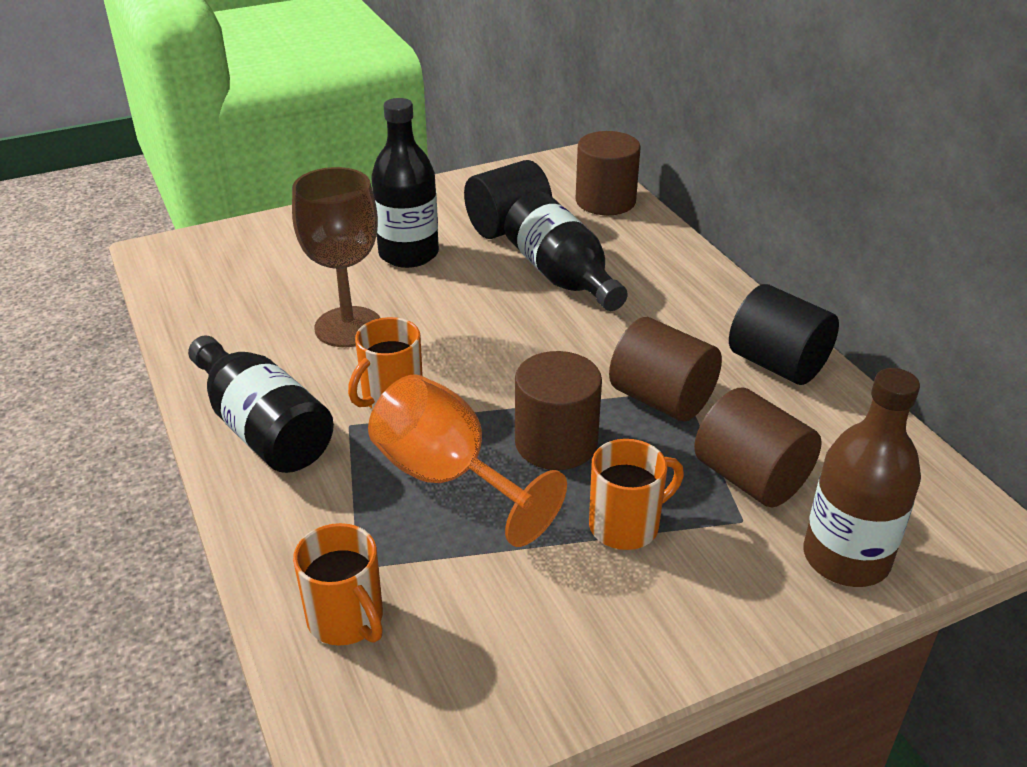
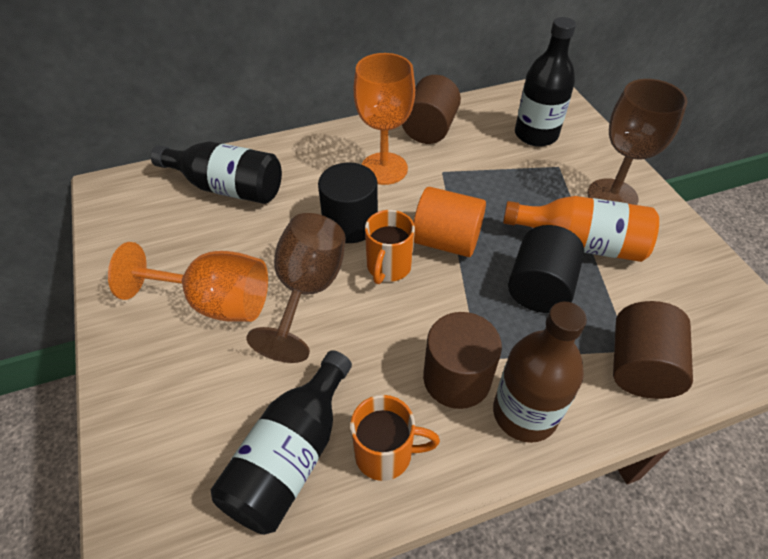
brown cylinder: 4 -> 3
brown goblet: 1 -> 2
orange bottle: 0 -> 1
orange cylinder: 0 -> 1
orange goblet: 1 -> 2
orange mug: 3 -> 2

